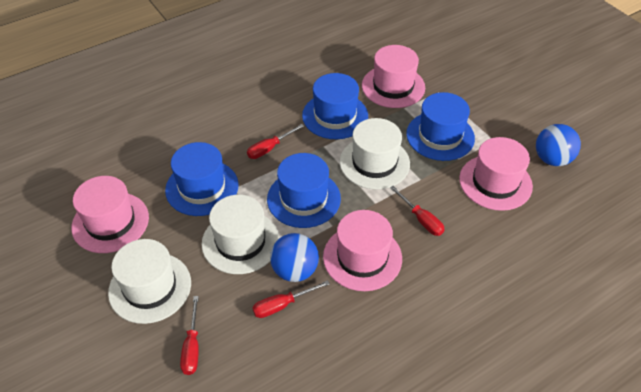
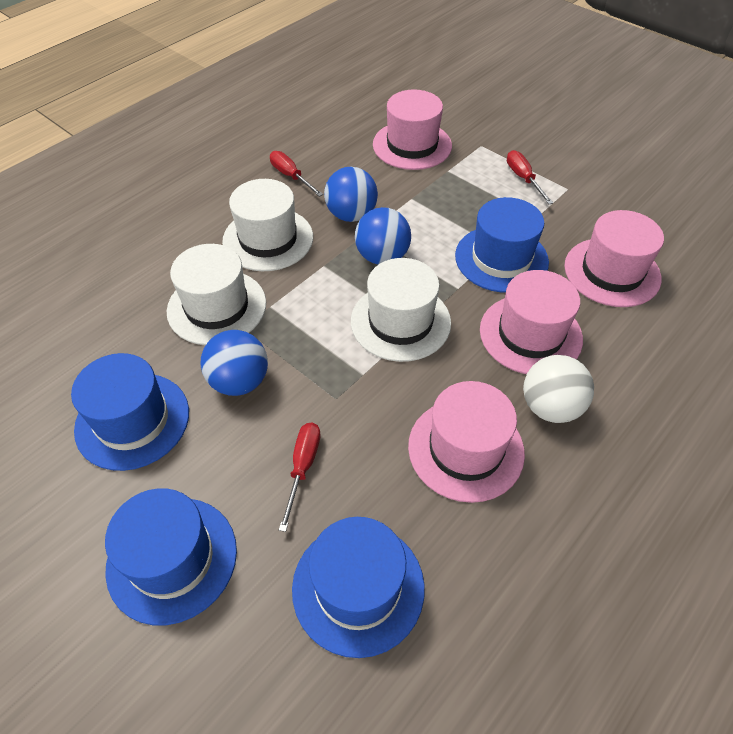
blue ball: 2 -> 3
red screwdriver: 4 -> 3
white ball: 0 -> 1

